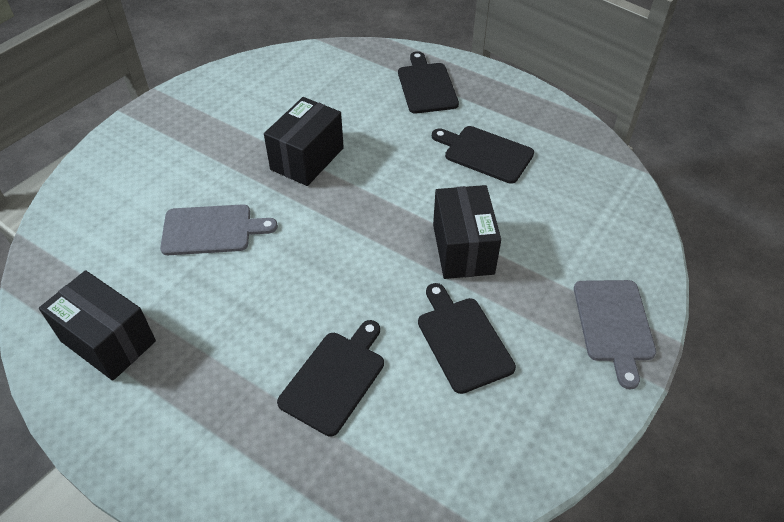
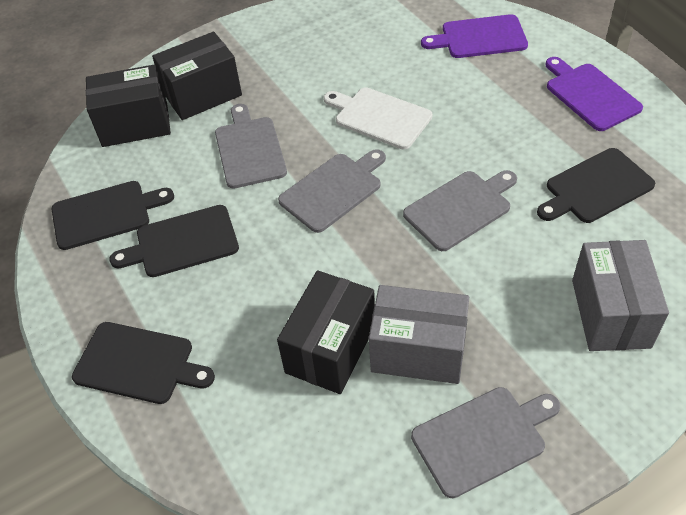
grey box: 0 -> 2
grey cutting board: 2 -> 4
purple cutting board: 0 -> 2
white cutting board: 0 -> 1

